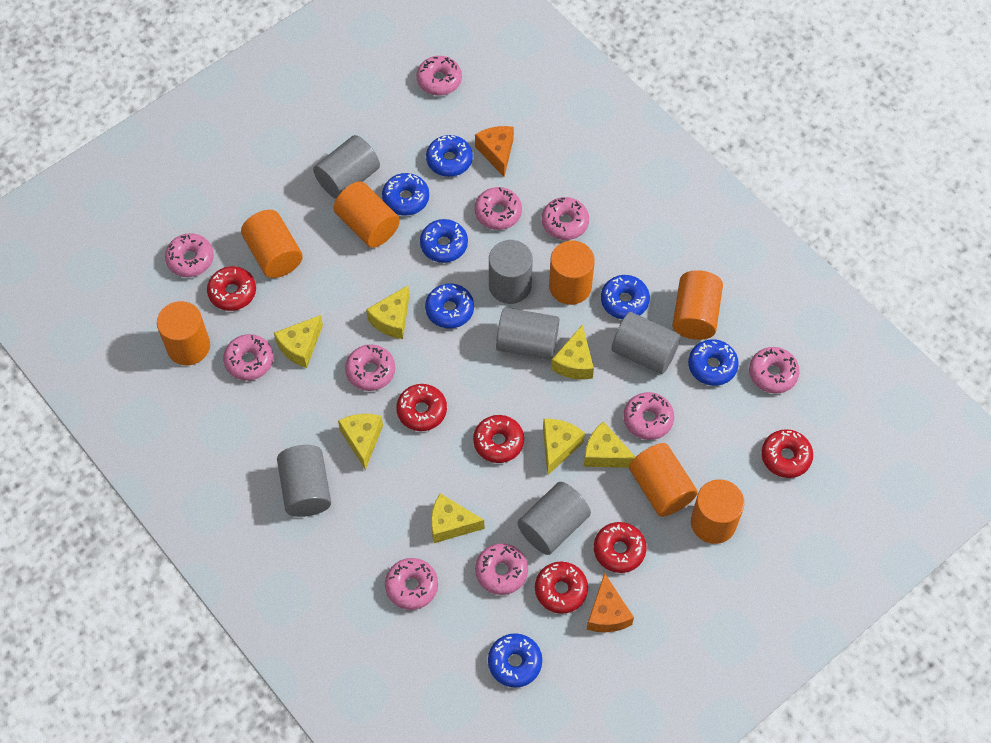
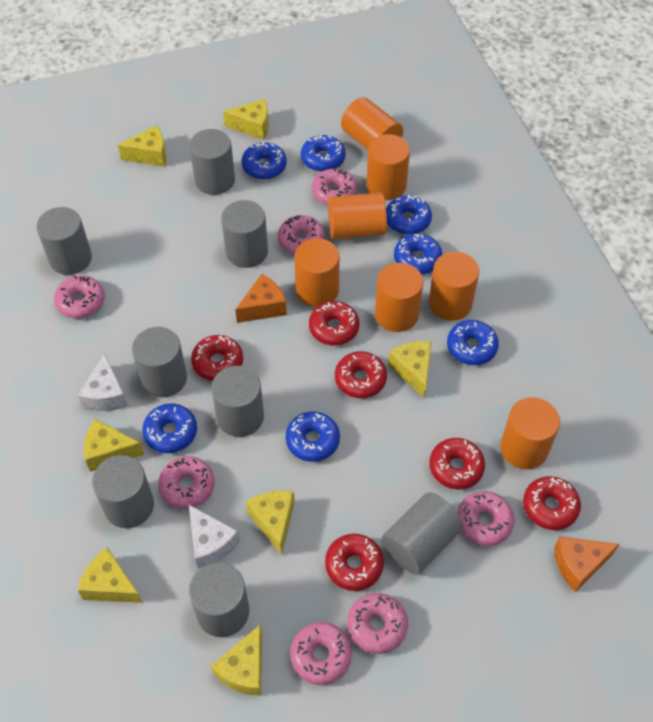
grey cylinder: 6 -> 8
pink donut: 10 -> 7
white cheese: 0 -> 2

